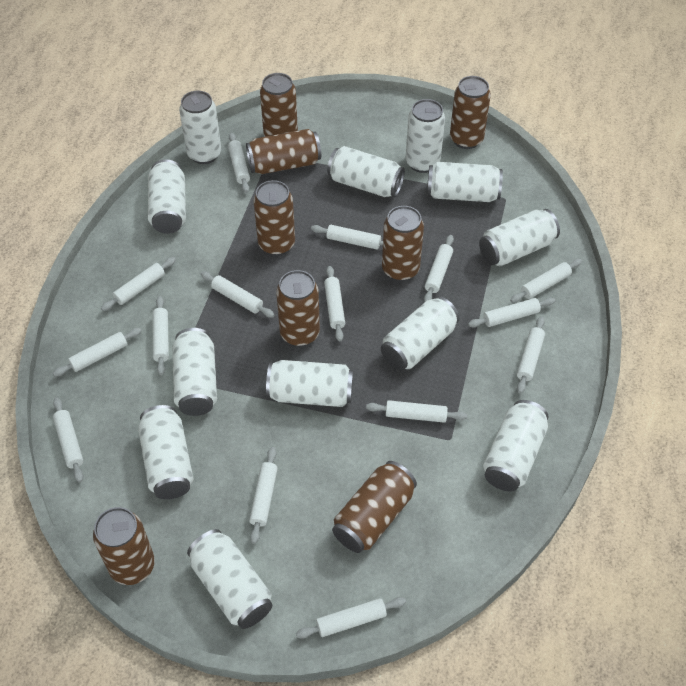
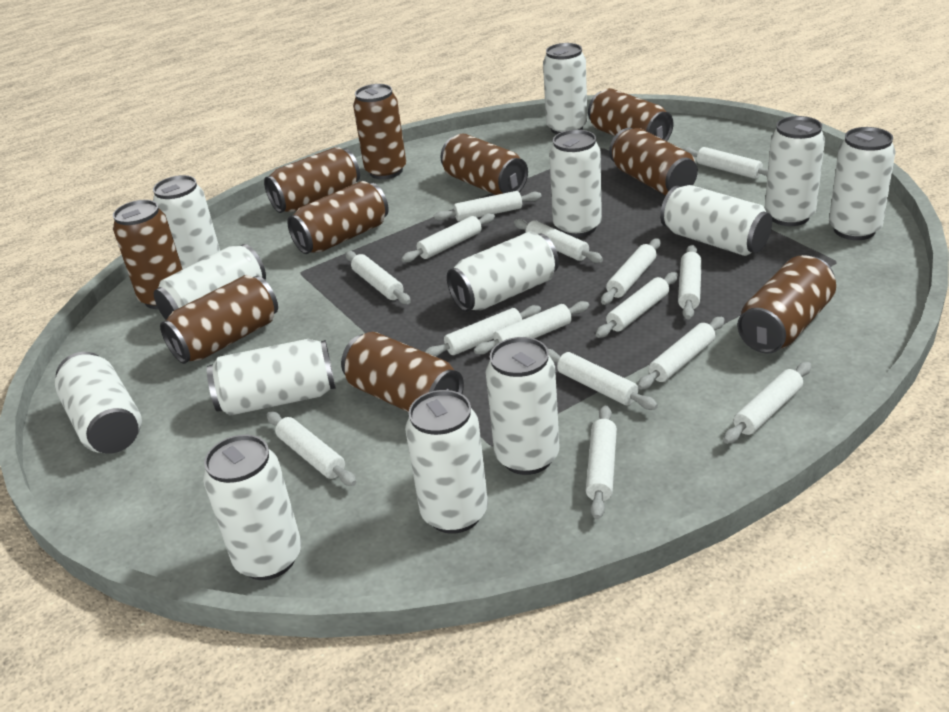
brown can: 8 -> 10
white can: 12 -> 13

